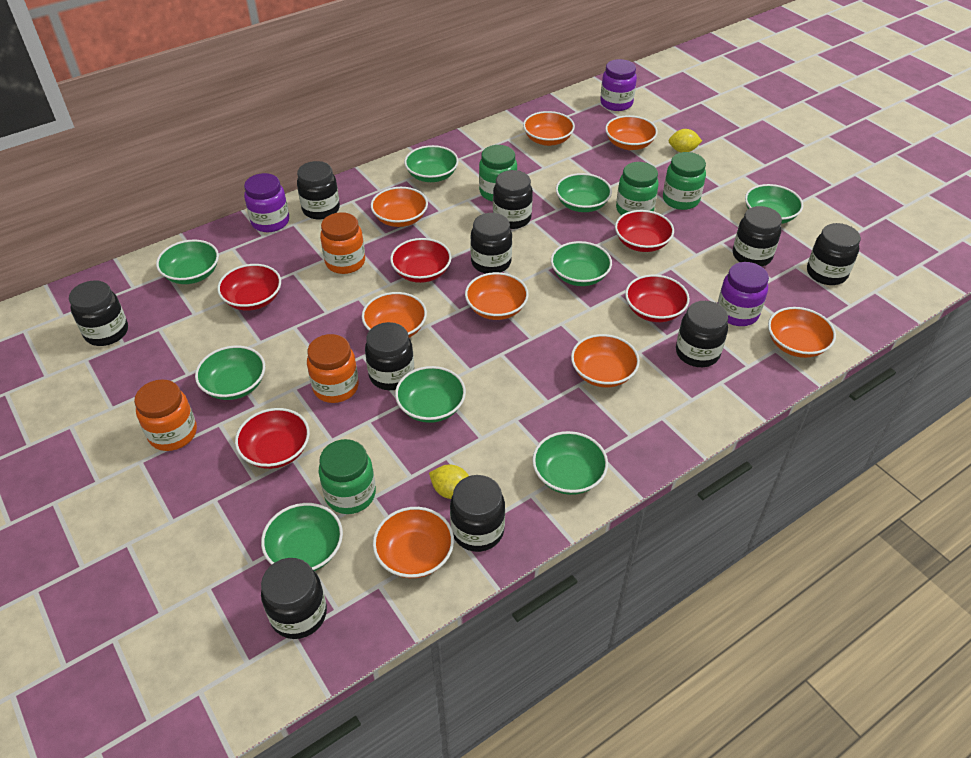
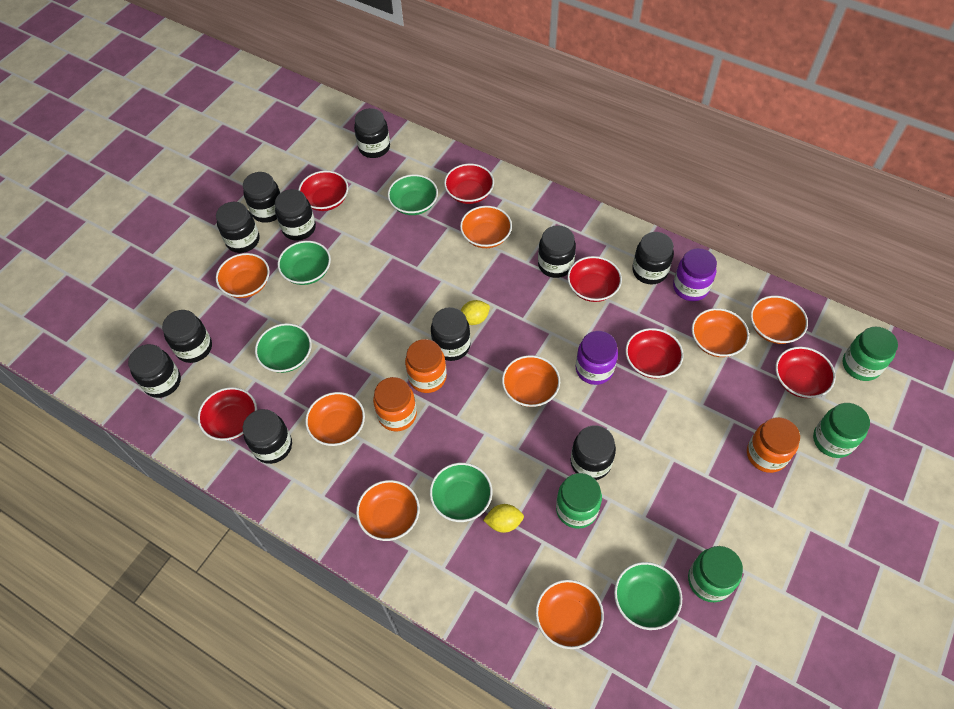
black jar: 10 -> 11
green bowl: 9 -> 5
purple jar: 3 -> 2
red bowl: 5 -> 6

